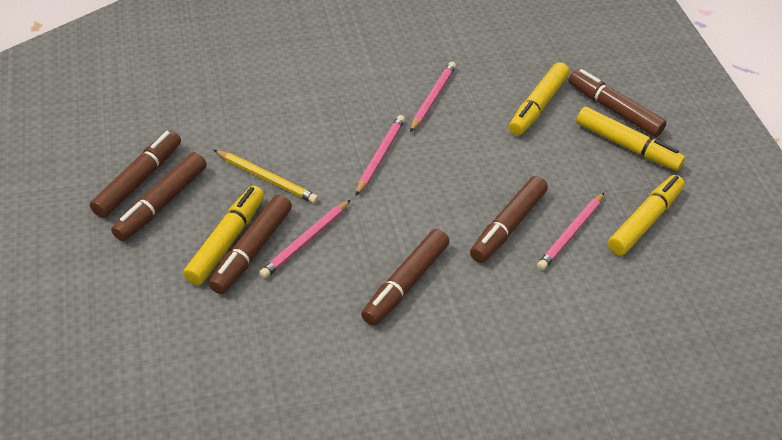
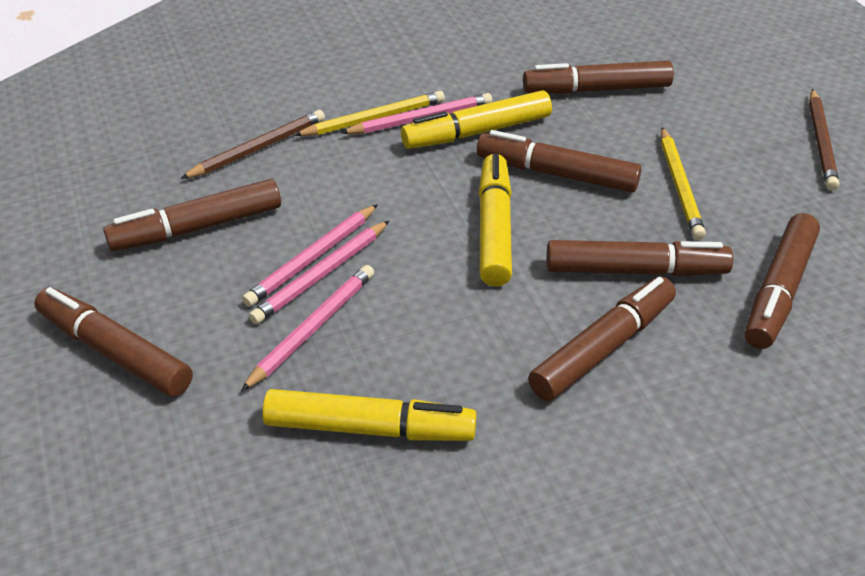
brown marker: 6 -> 7
brown pencil: 0 -> 2
yellow marker: 4 -> 3
yellow pencil: 1 -> 2

